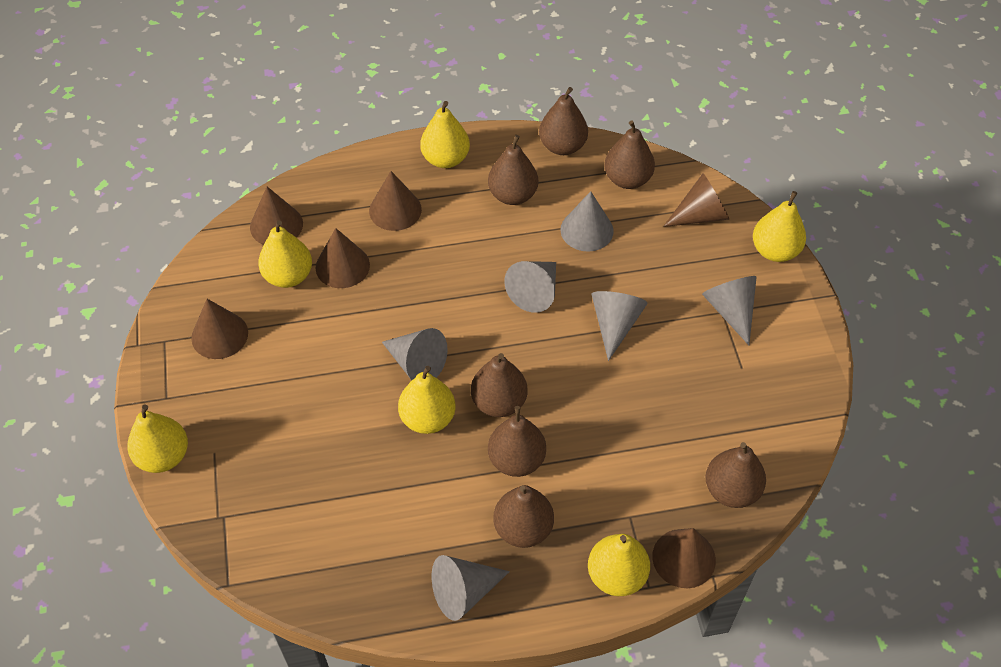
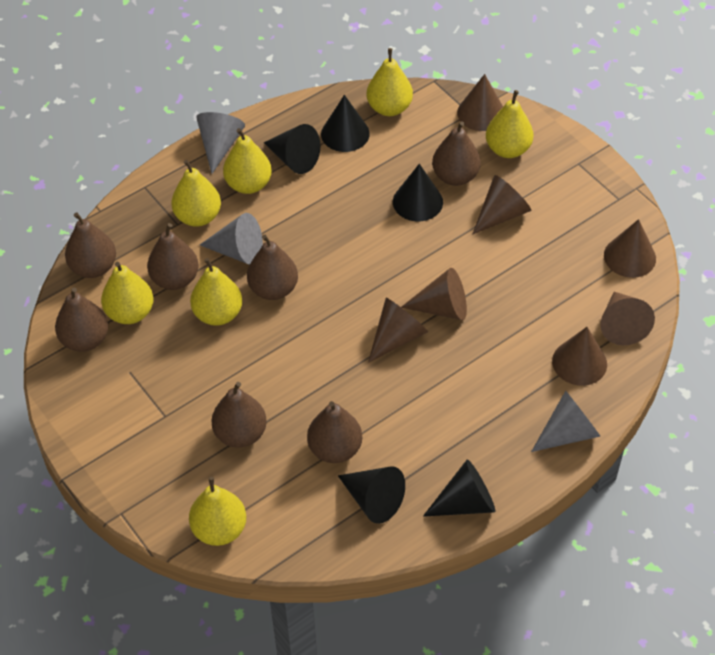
black cone: 0 -> 5
brown cone: 6 -> 7
grey cone: 6 -> 3
yellow pear: 6 -> 7

